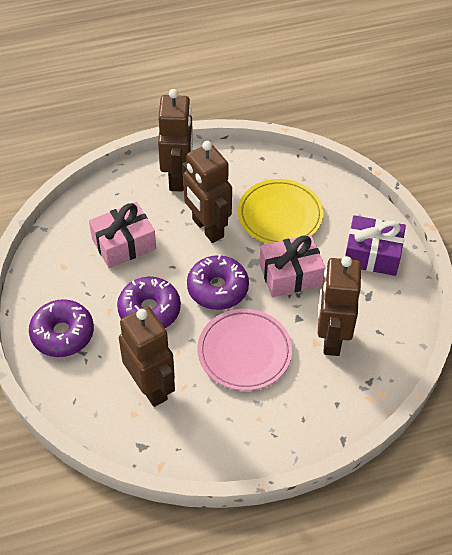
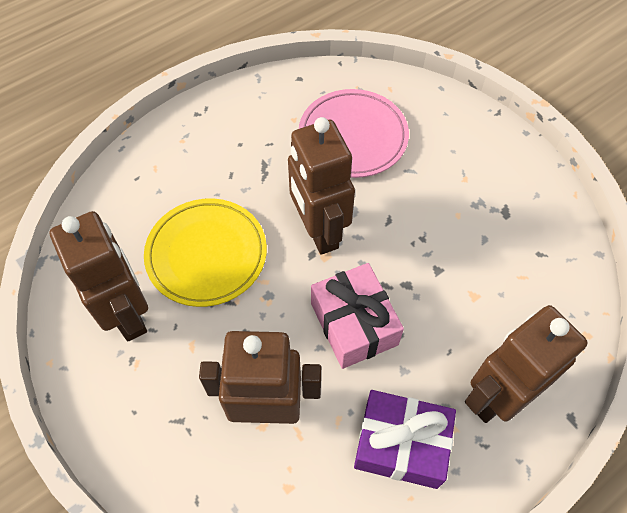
pink gift: 2 -> 1
purple donut: 3 -> 0

